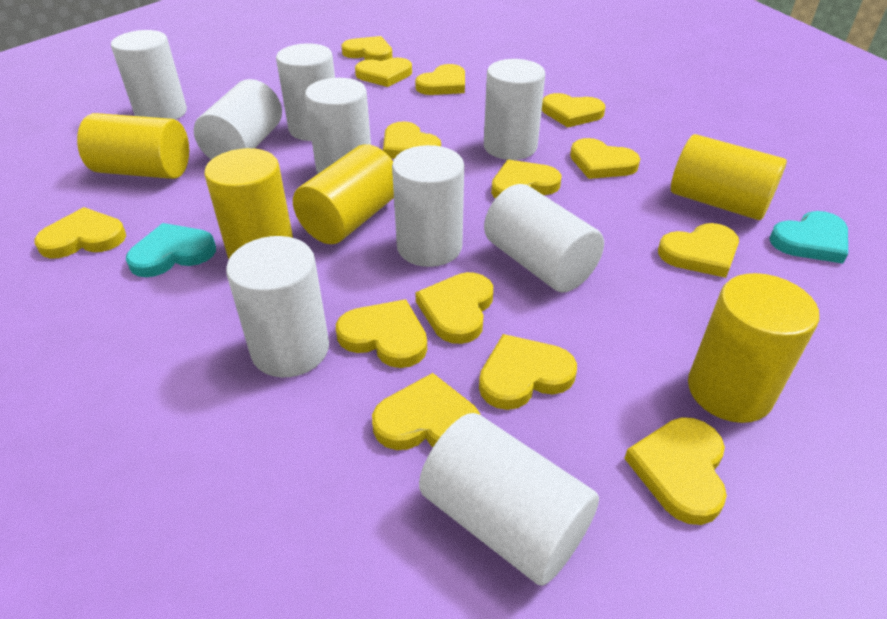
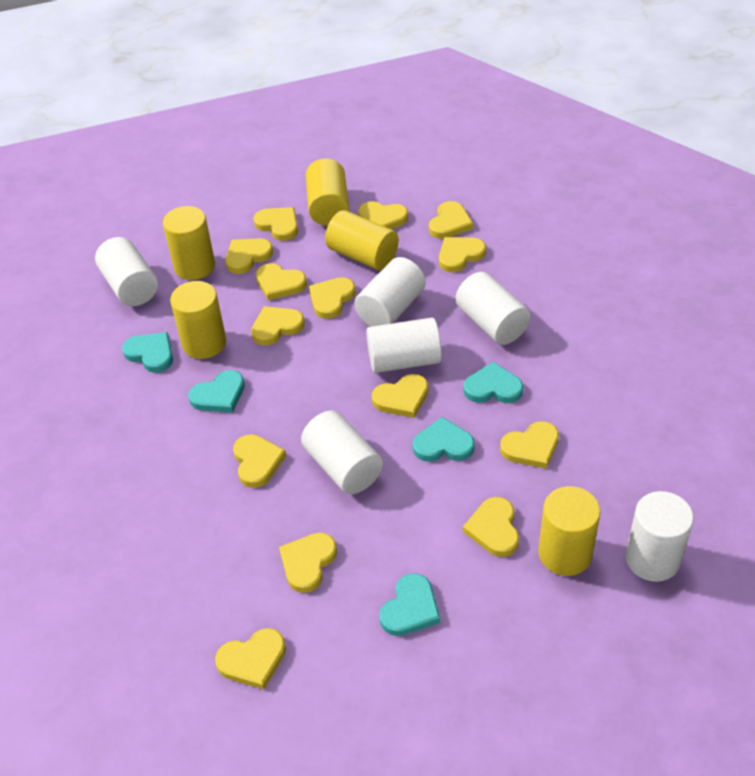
turquoise heart: 2 -> 5
white cylinder: 9 -> 6

